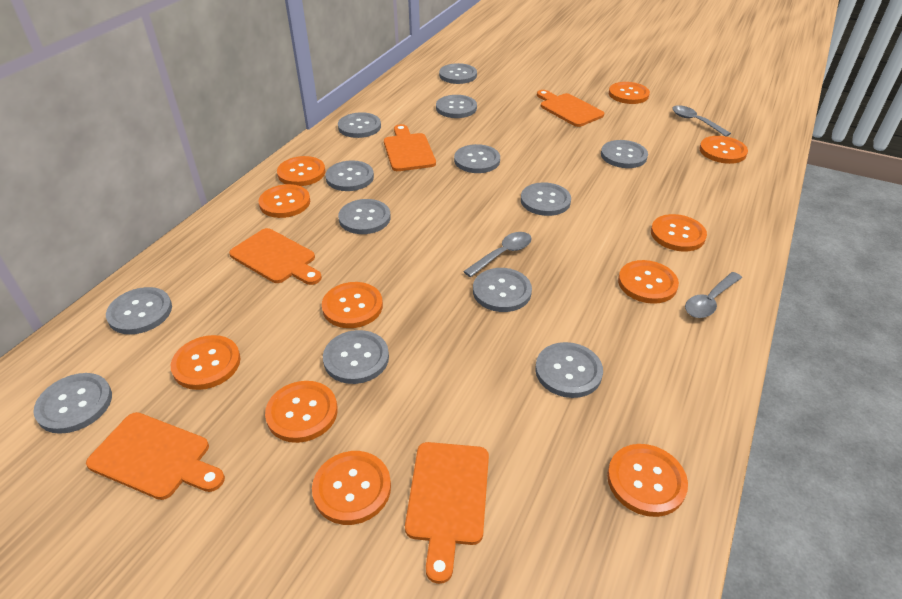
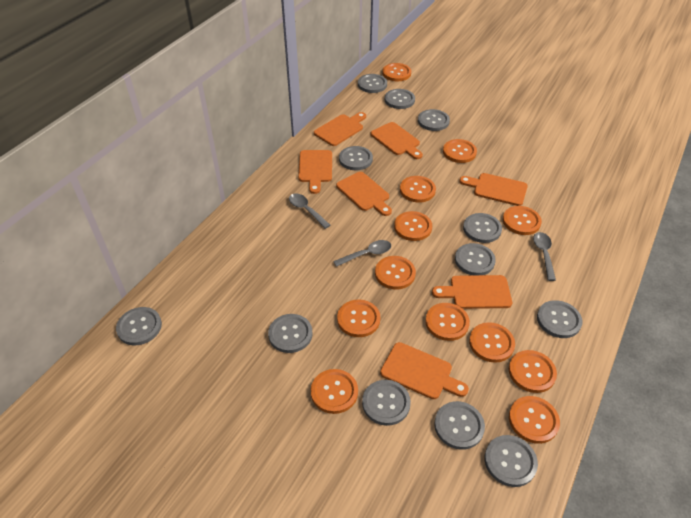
grey button: 13 -> 12
orange button: 11 -> 12
orange cutting board: 5 -> 7

